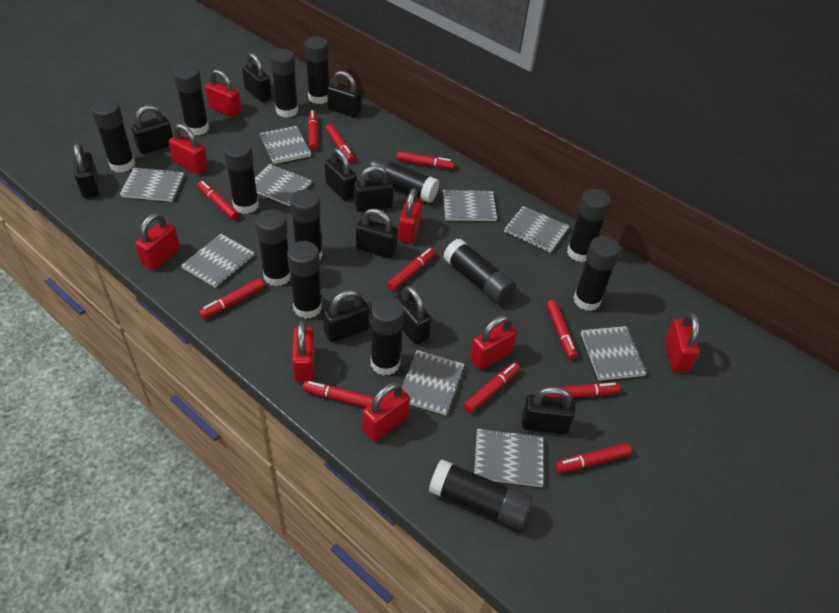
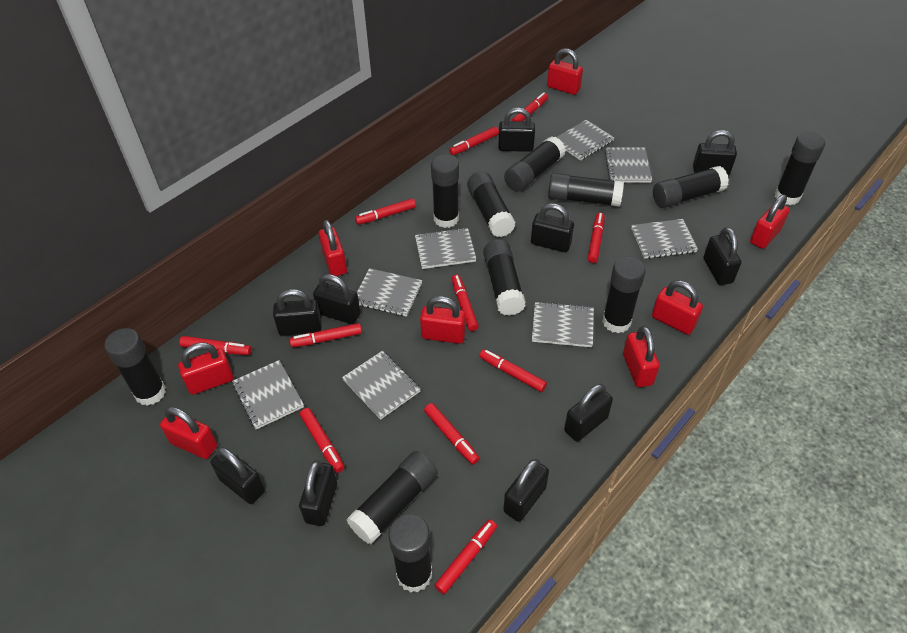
black glue stick: 14 -> 11
grey notebook: 9 -> 8

